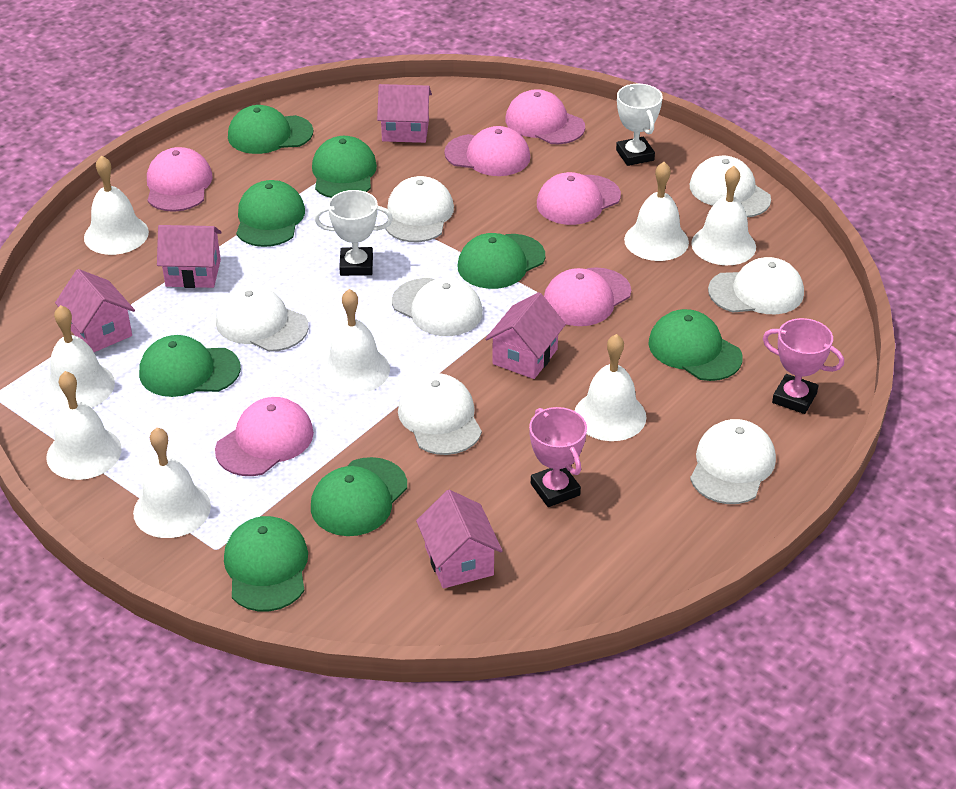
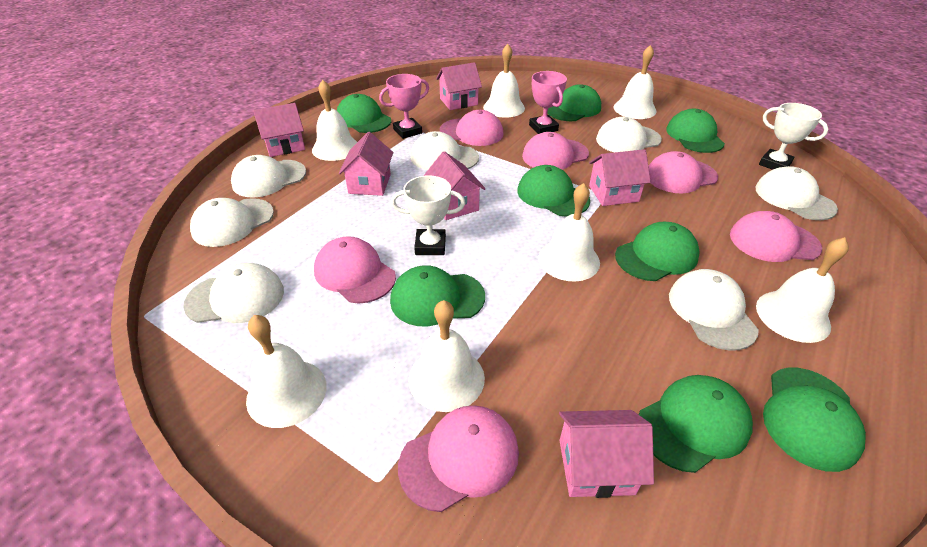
pink house: 5 -> 6
white bell: 8 -> 7

